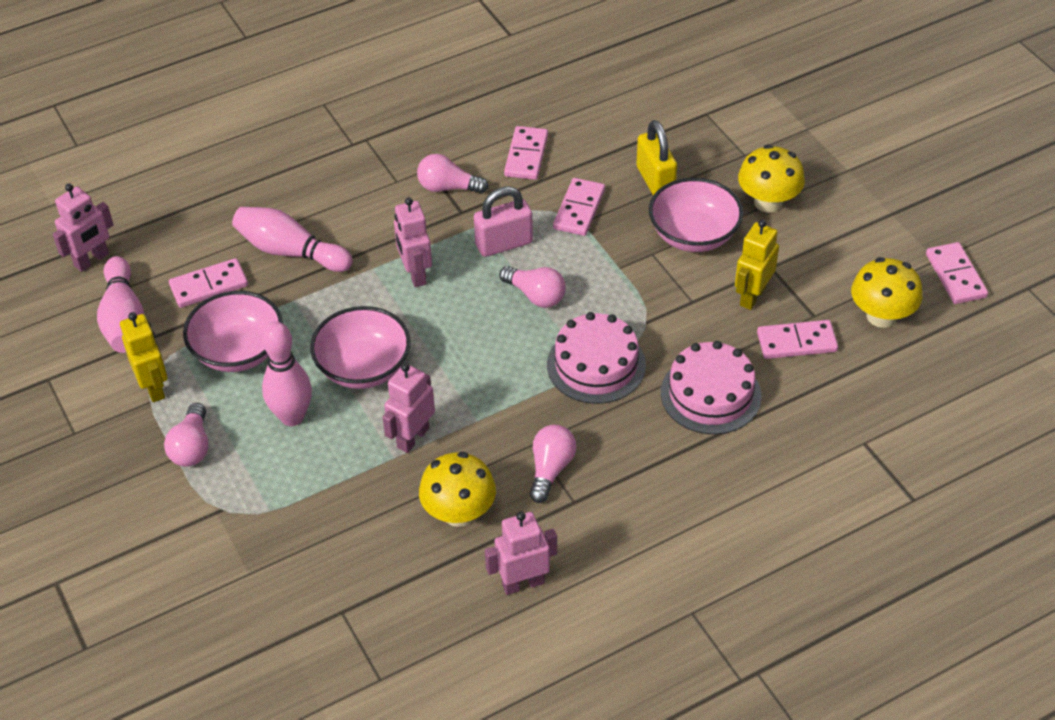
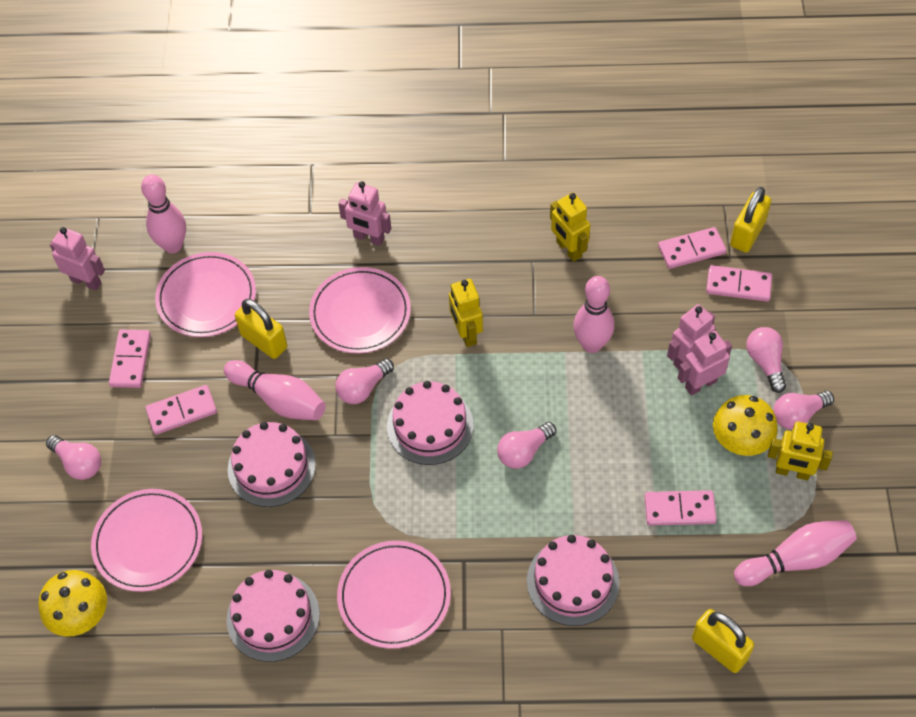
pink bowl: 3 -> 0
pink bowling pin: 3 -> 4
pink cake: 2 -> 4
pink light bulb: 4 -> 5
pink padlock: 1 -> 0
pink plate: 0 -> 4
yellow mushroom: 3 -> 2
yellow padlock: 1 -> 3
yellow robot: 2 -> 3

